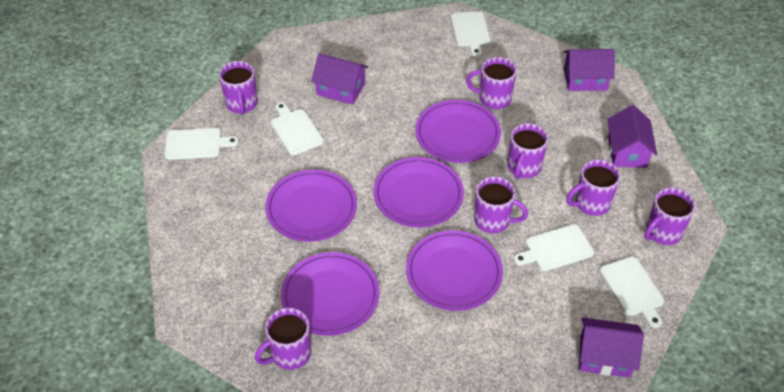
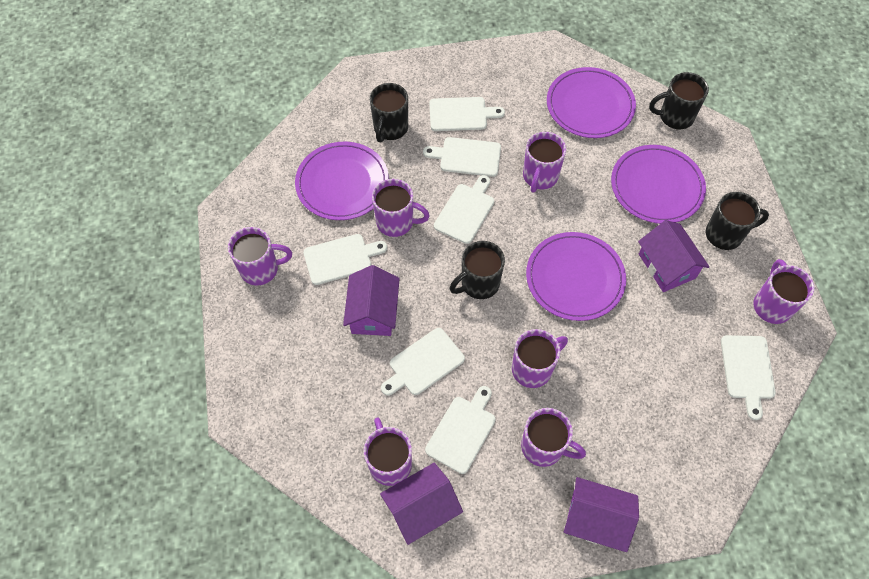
black mug: 0 -> 4
purple plate: 5 -> 4
white cutting board: 5 -> 7

